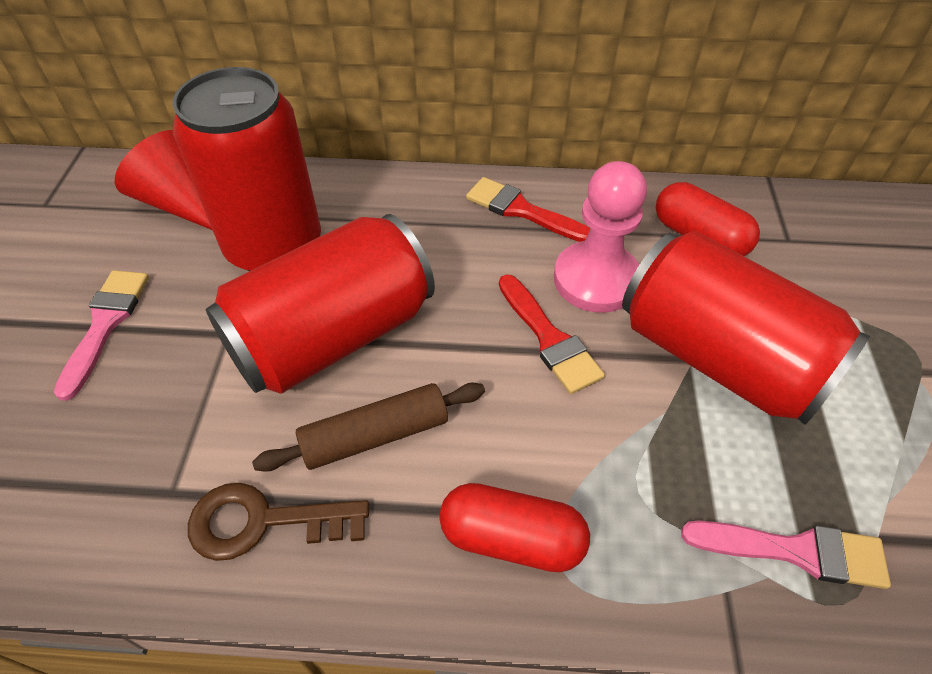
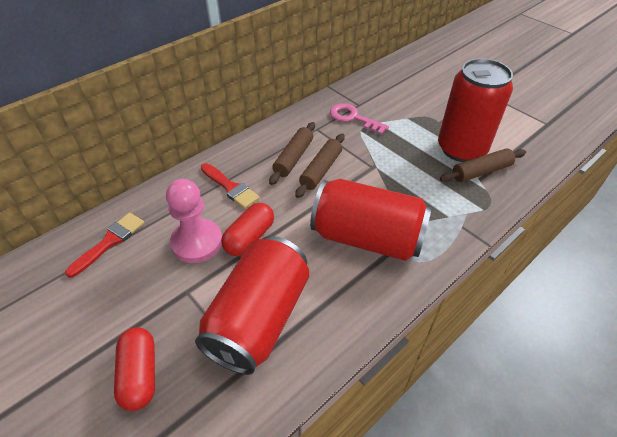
brown key: 1 -> 0
brown rolling pin: 1 -> 3
pink brush: 2 -> 0
pink key: 0 -> 1
red cone: 1 -> 0

